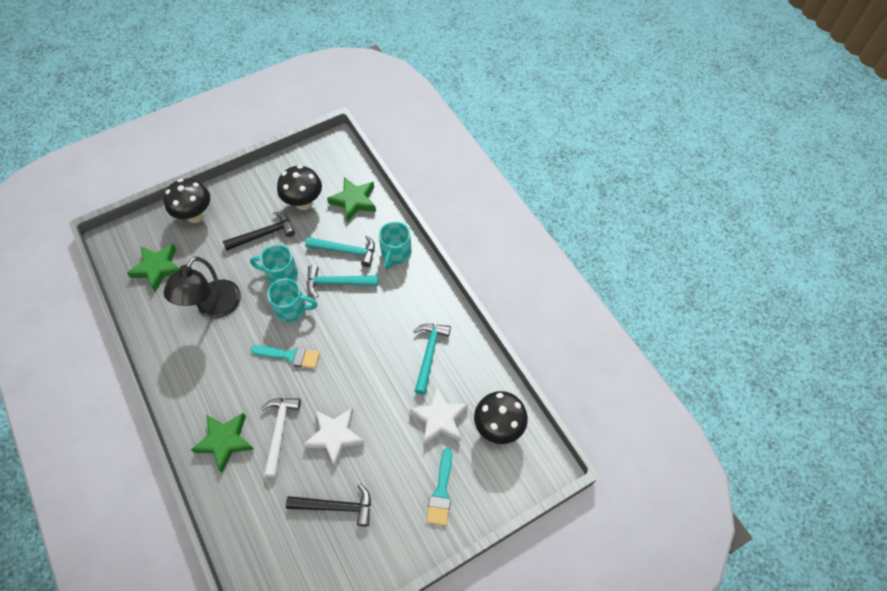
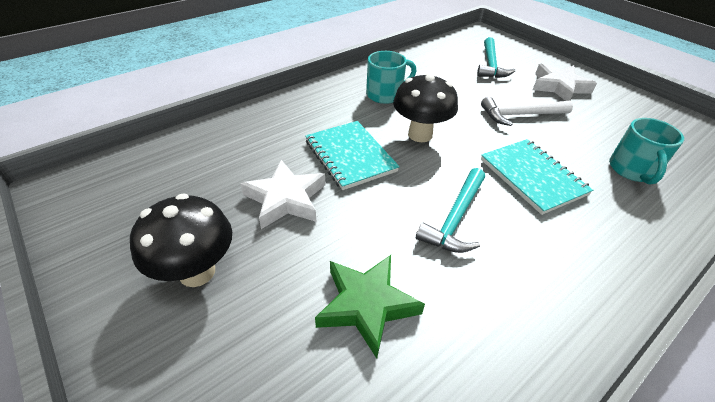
black hammer: 2 -> 0
black lamp: 1 -> 0
black mushroom: 3 -> 2
green star: 3 -> 1
turquoise brush: 2 -> 0
turquoise hammer: 3 -> 2
turquoise mug: 3 -> 2
turquoise notebook: 0 -> 2

